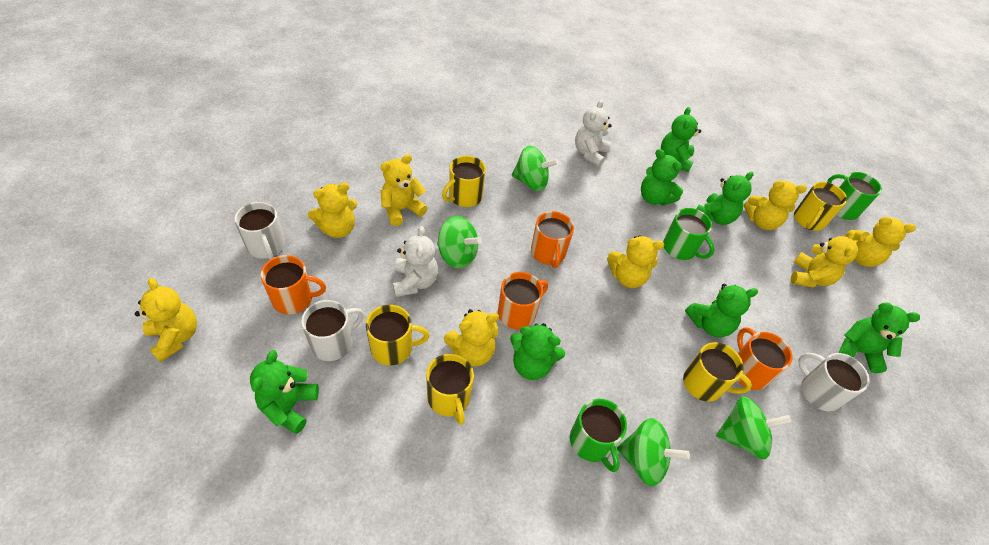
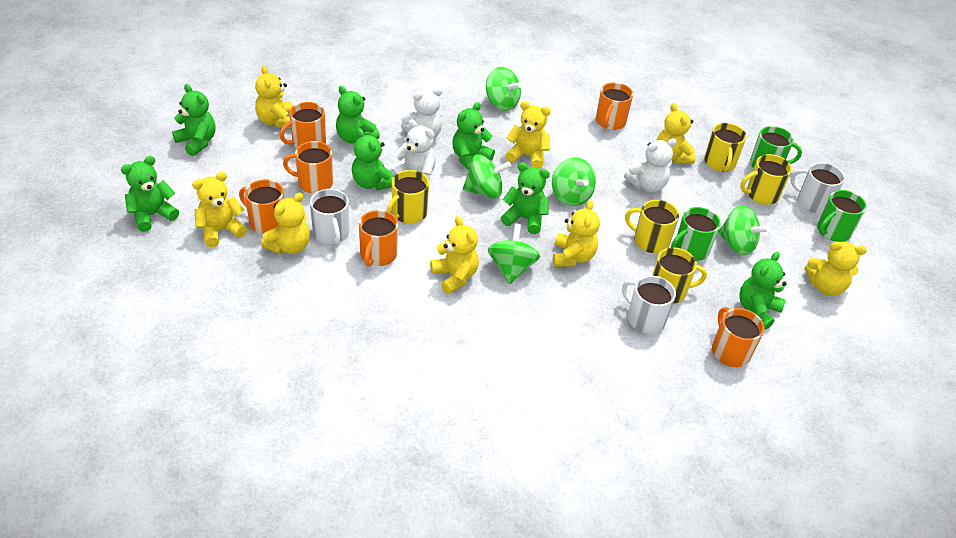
green spinning top: 4 -> 5
orange mug: 4 -> 6
white teddy bear: 2 -> 3

